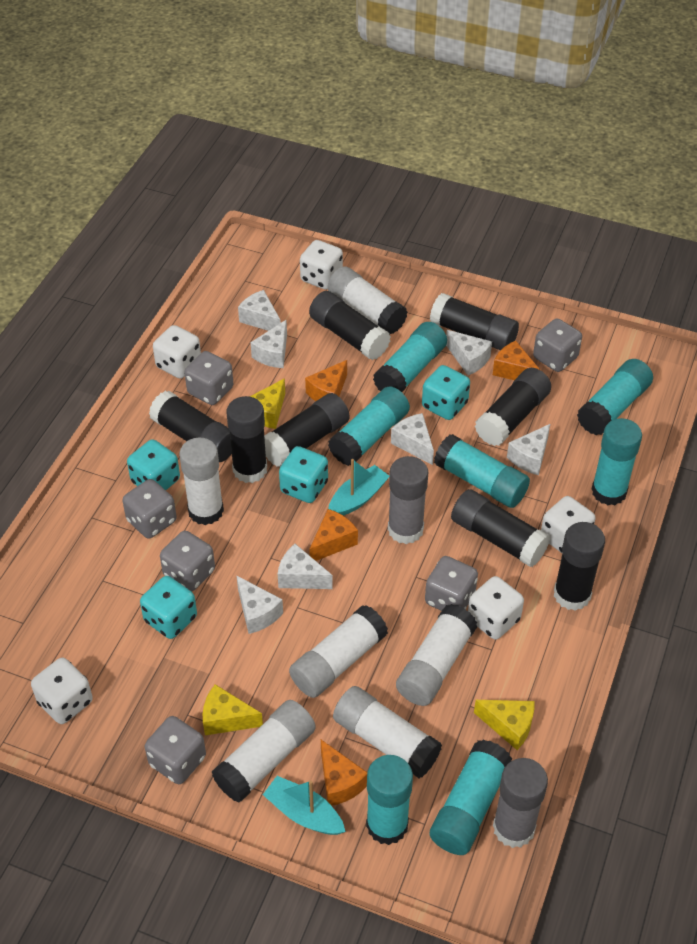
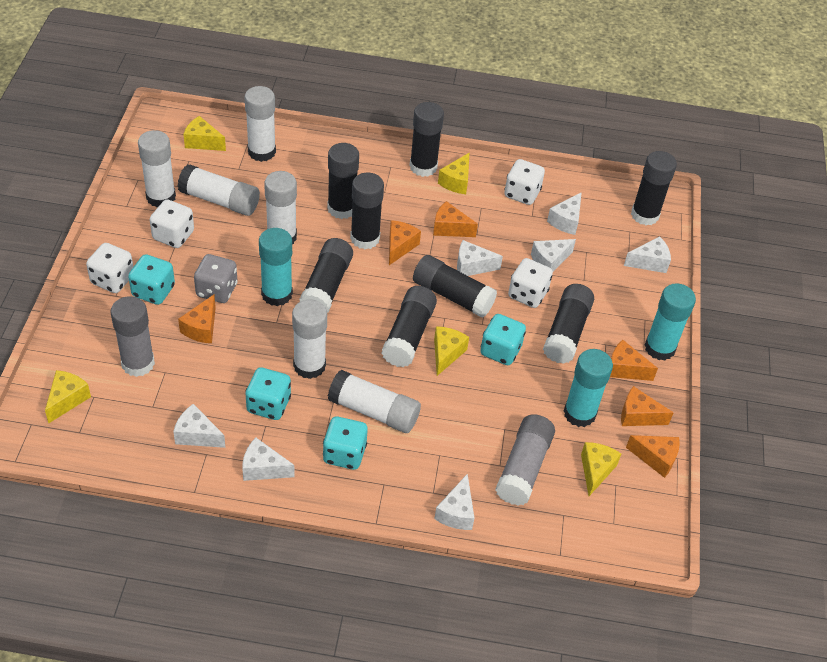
grey dice: 6 -> 1
orange cheese: 4 -> 6
turquoise boat: 2 -> 0
turquoise glue stick: 7 -> 3
white dice: 5 -> 4
yellow cheese: 3 -> 5

